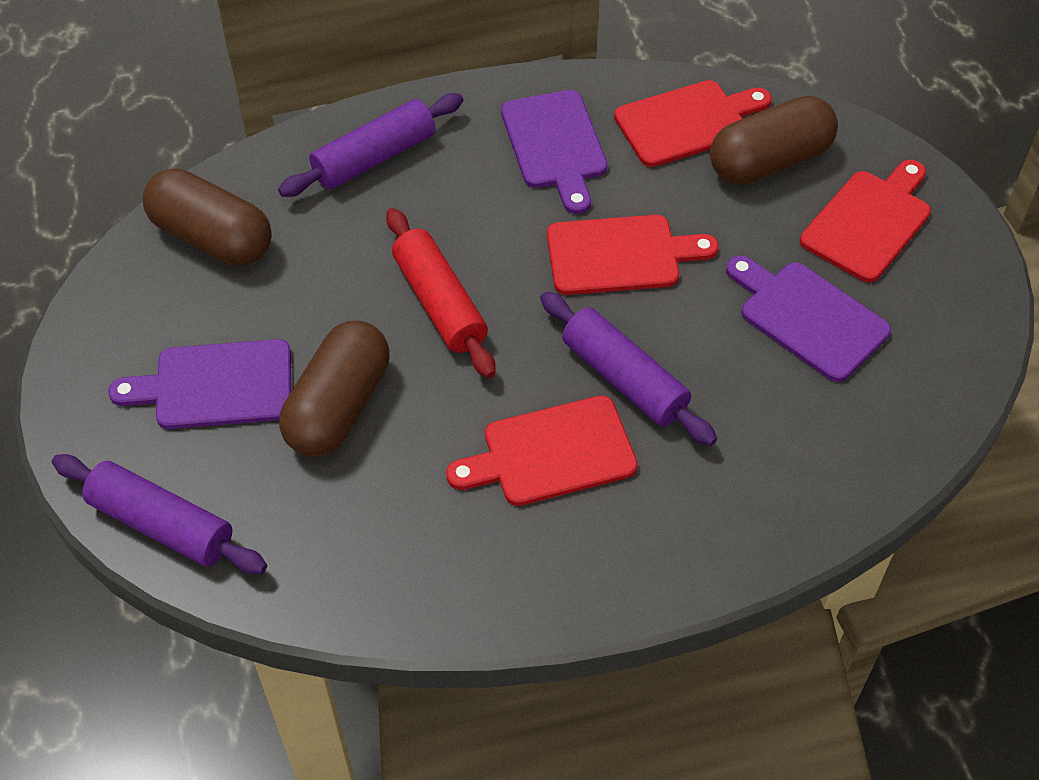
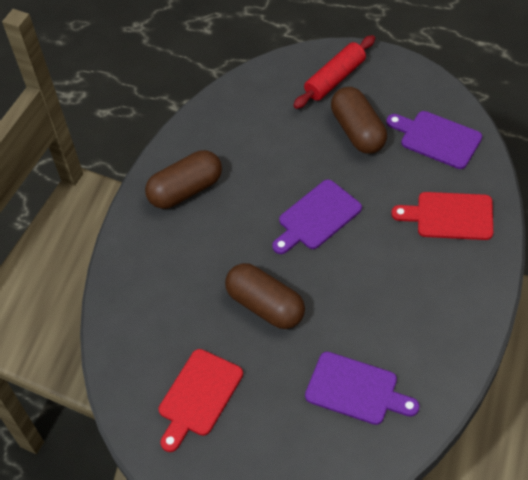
purple rolling pin: 3 -> 0
red cutting board: 4 -> 2

